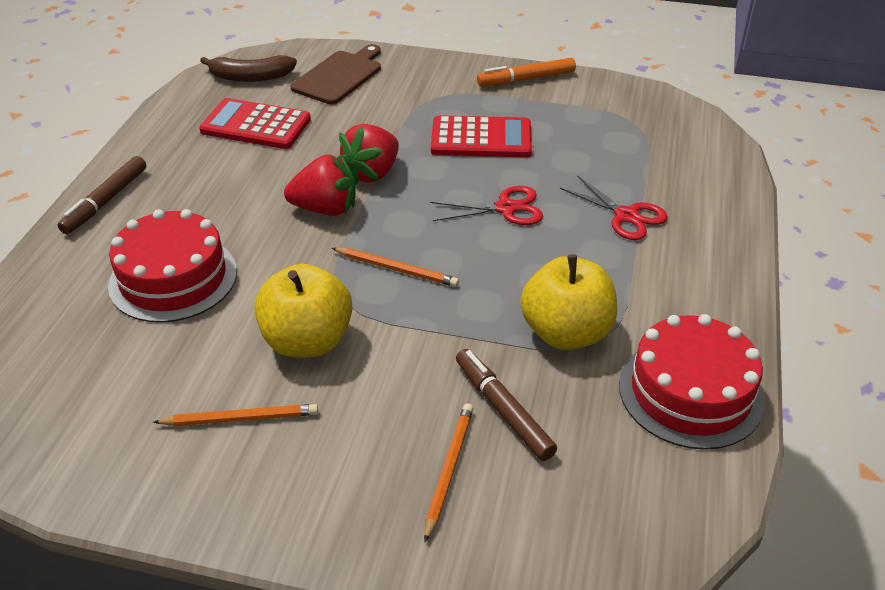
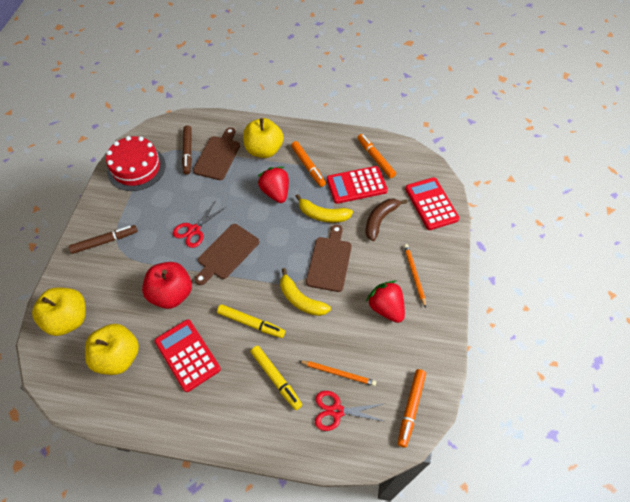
brown cutting board: 1 -> 3
orange marker: 1 -> 3
orange pencil: 3 -> 2
red apple: 0 -> 1
red cake: 2 -> 1
red calculator: 2 -> 3
yellow apple: 2 -> 3
yellow banana: 0 -> 2
yellow marker: 0 -> 2

